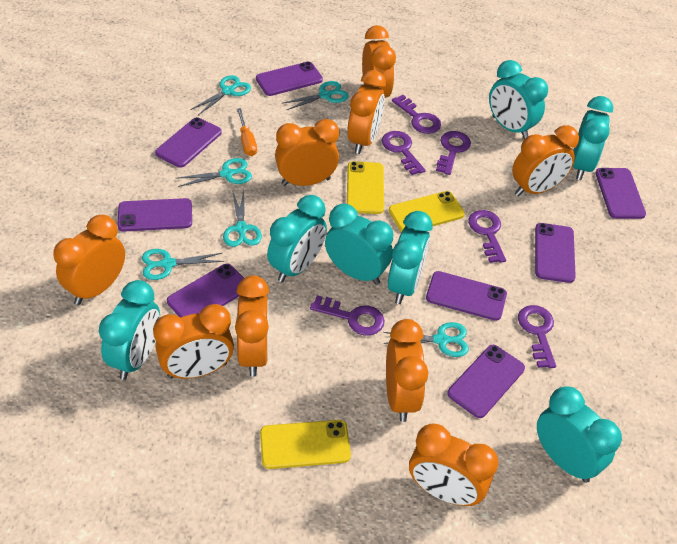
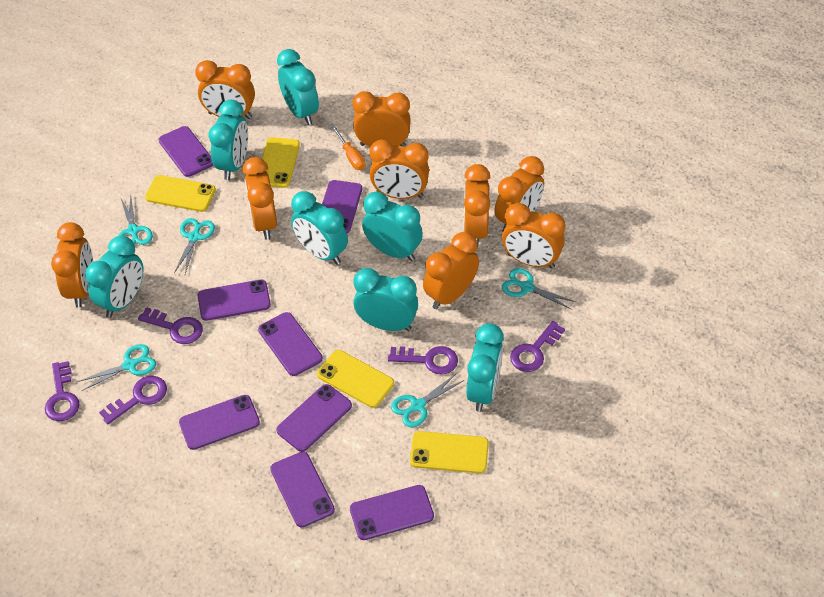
purple key: 6 -> 5
turquoise scissors: 6 -> 5
yellow phone: 3 -> 4

